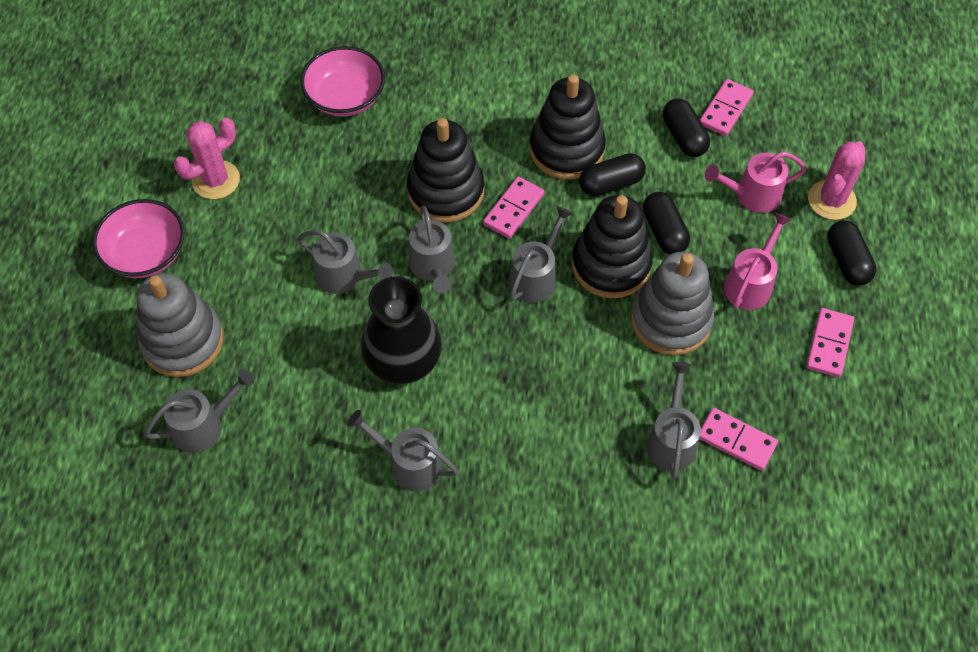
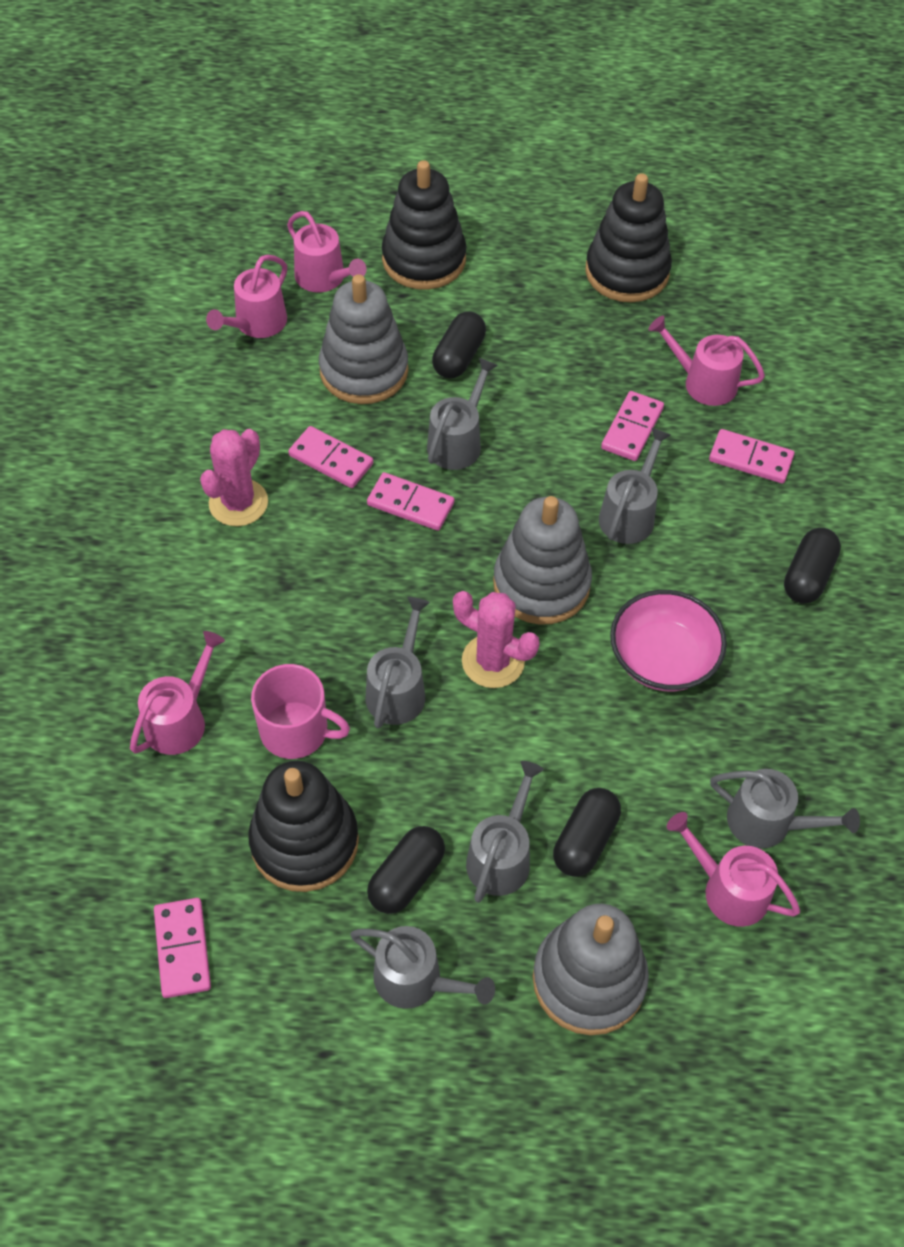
black vase: 1 -> 0
grey stacking toy: 2 -> 3
pink bowl: 2 -> 1
pink domino: 4 -> 5
pink mug: 0 -> 1
pink watering can: 2 -> 5

